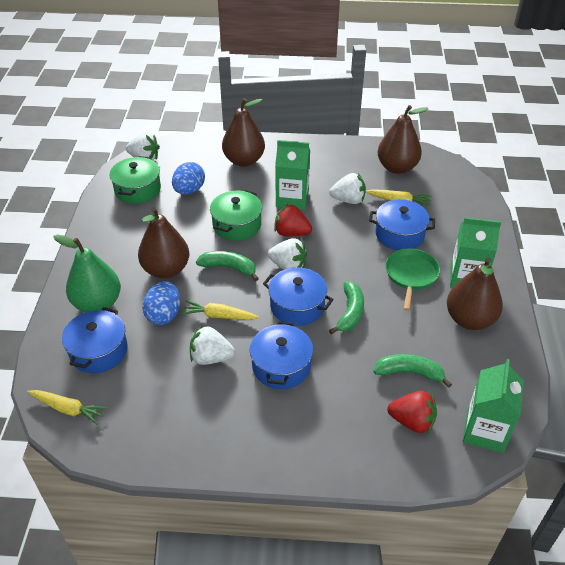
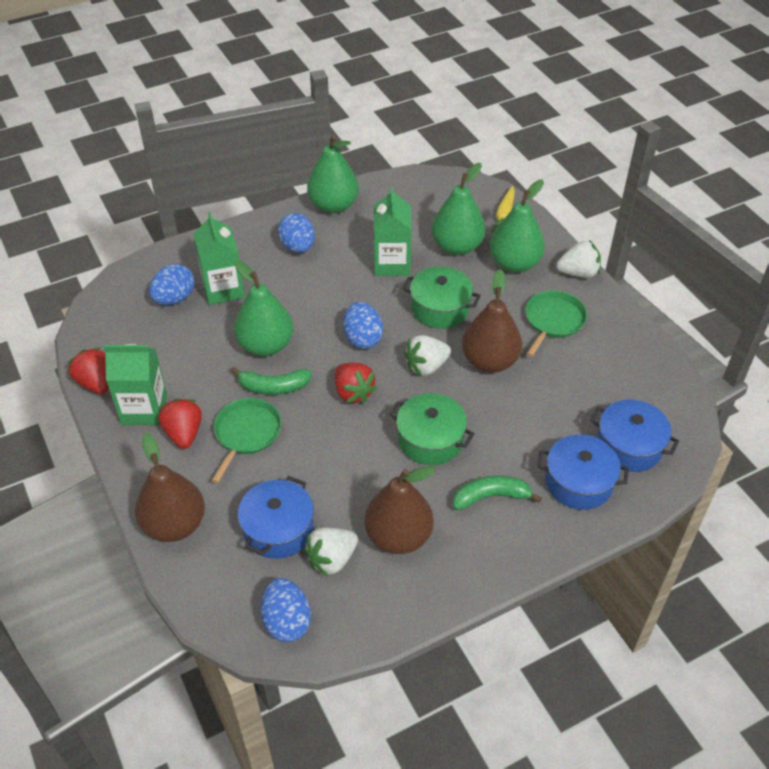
blue egg: 2 -> 4
blue pot: 4 -> 3
brown pear: 4 -> 3
green banana: 3 -> 2
green pan: 1 -> 2
green pear: 1 -> 4
red strawberry: 2 -> 3
white strawberry: 4 -> 3
yellow carrot: 3 -> 1

